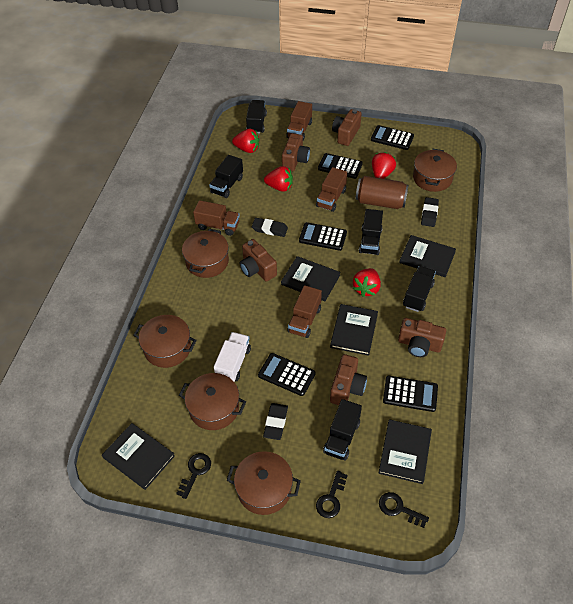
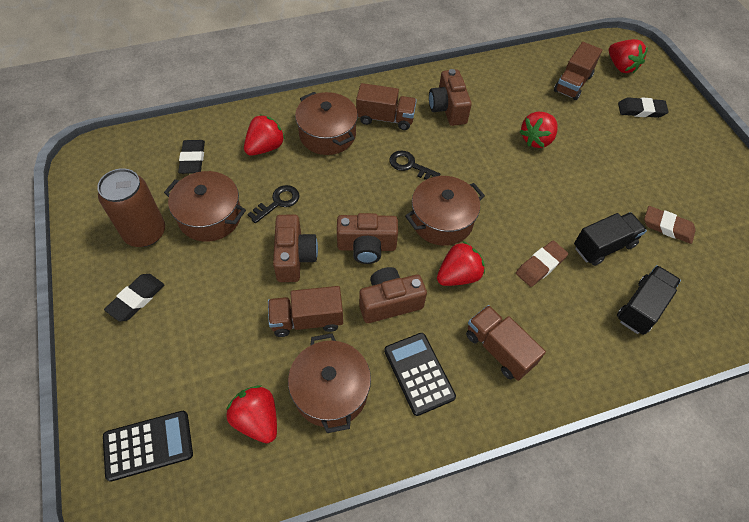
black book: 5 -> 0
black calculator: 5 -> 2
black key: 3 -> 2
black truck: 5 -> 2
brown camera: 5 -> 4
brown eraser: 0 -> 2
brown pot: 5 -> 4
red strawberry: 4 -> 5
white truck: 1 -> 0

